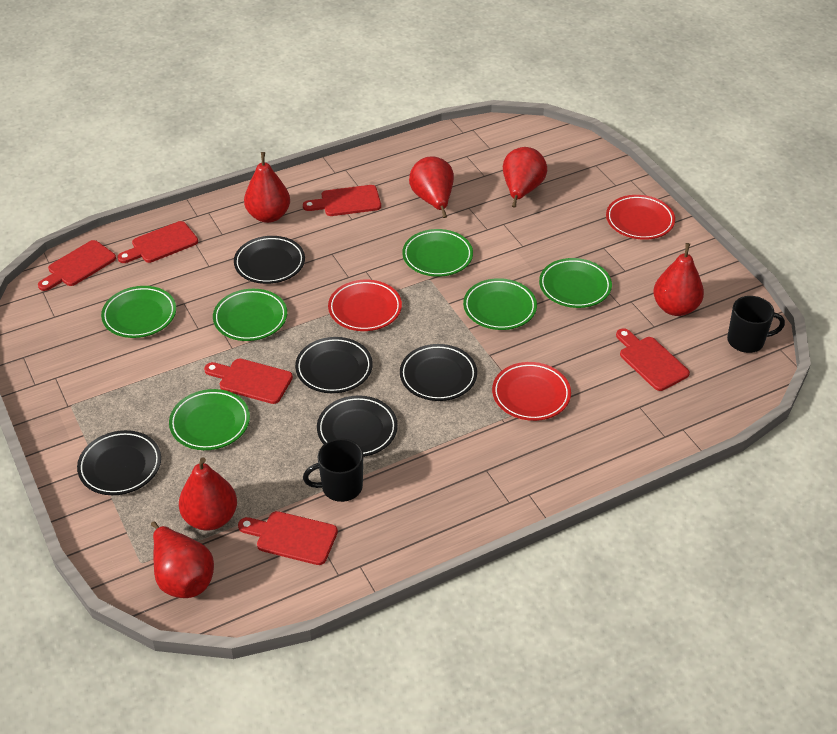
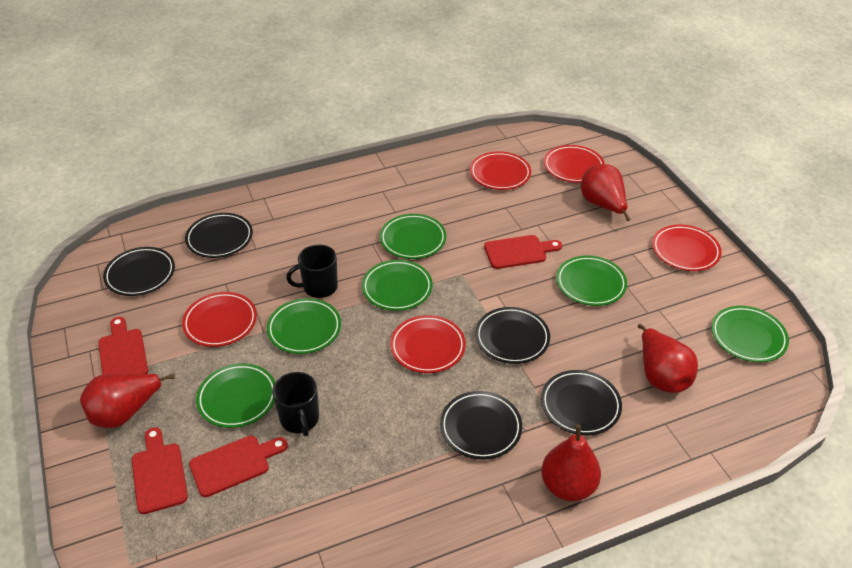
red cutting board: 6 -> 4
red pear: 6 -> 4
red plate: 3 -> 5

